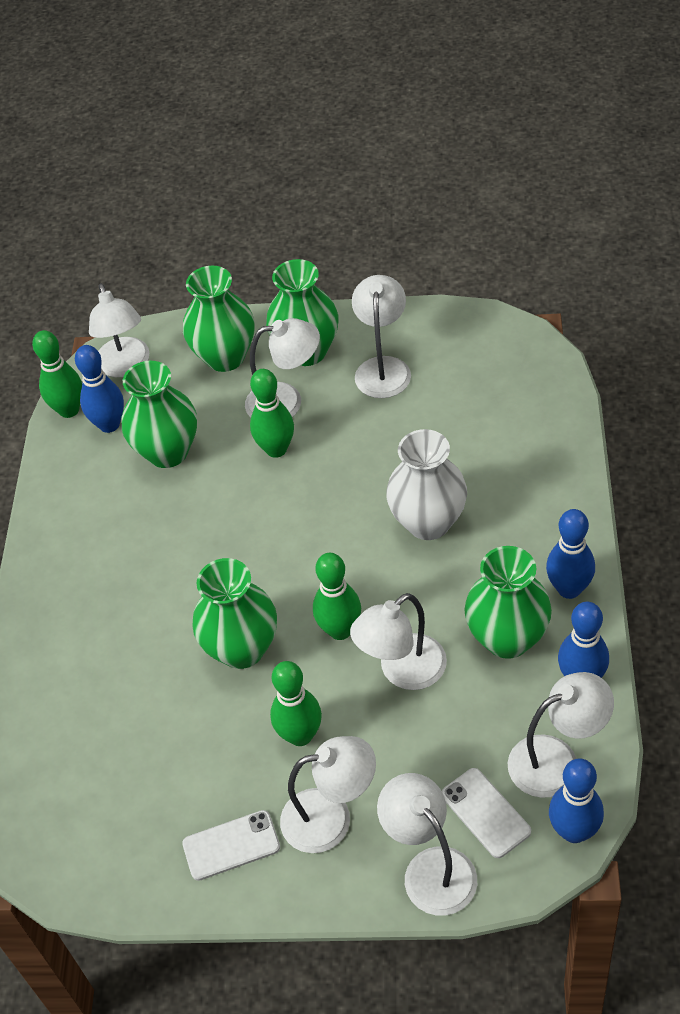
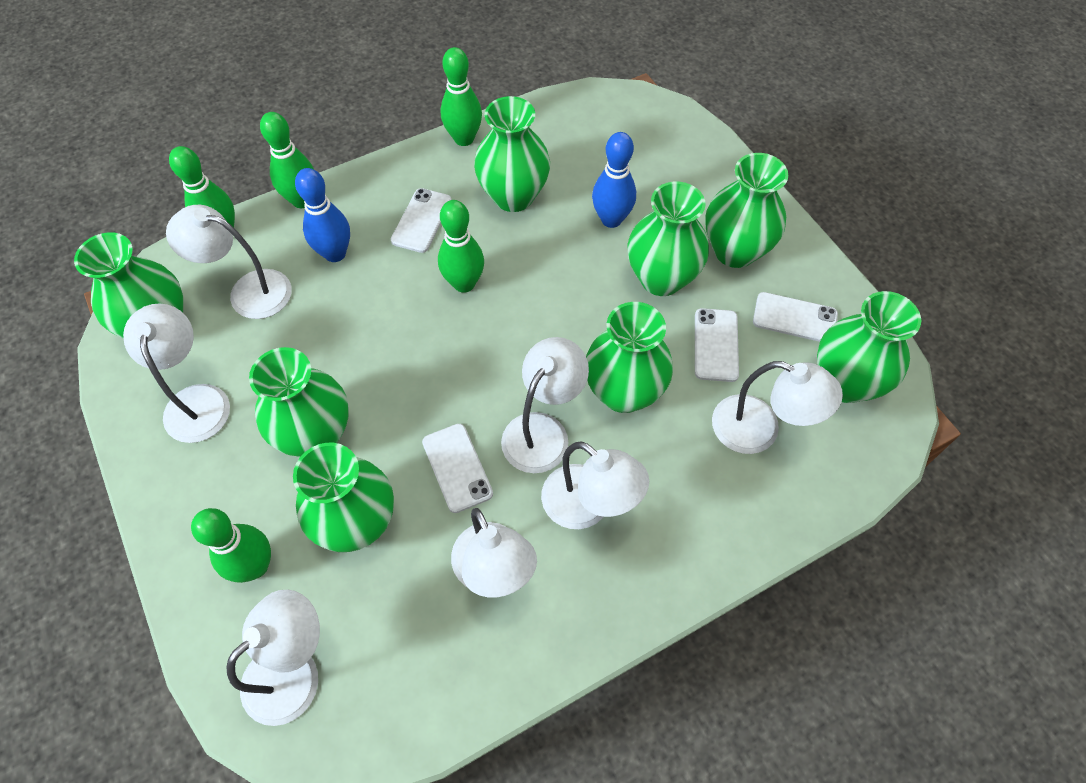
blue bowling pin: 4 -> 2
green bowling pin: 4 -> 5
green vase: 5 -> 8
white phone: 2 -> 4
white vase: 1 -> 0

